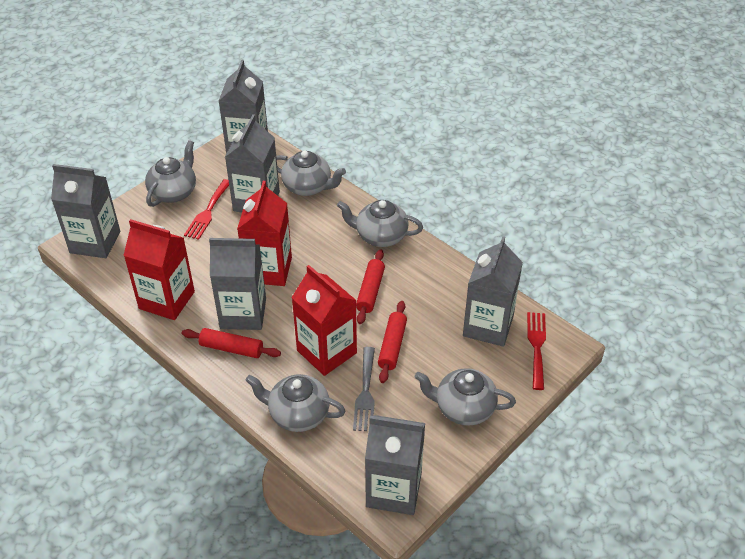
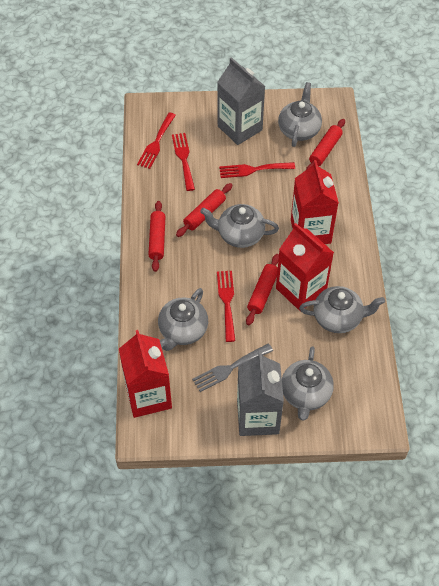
grey carton: 6 -> 2
red fork: 2 -> 4
red rolling pin: 3 -> 4

